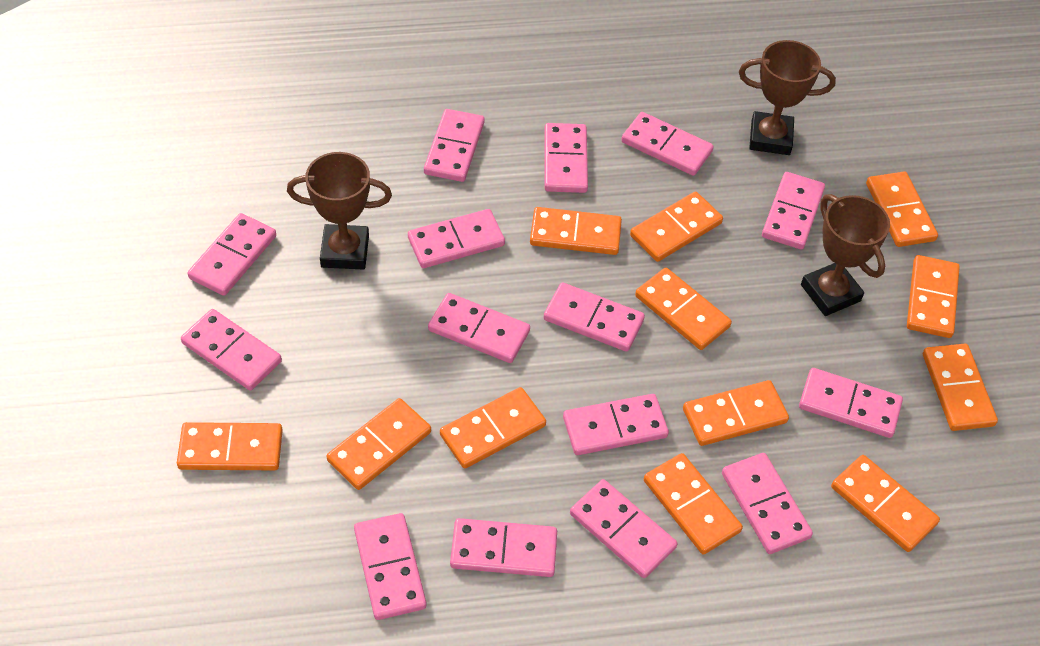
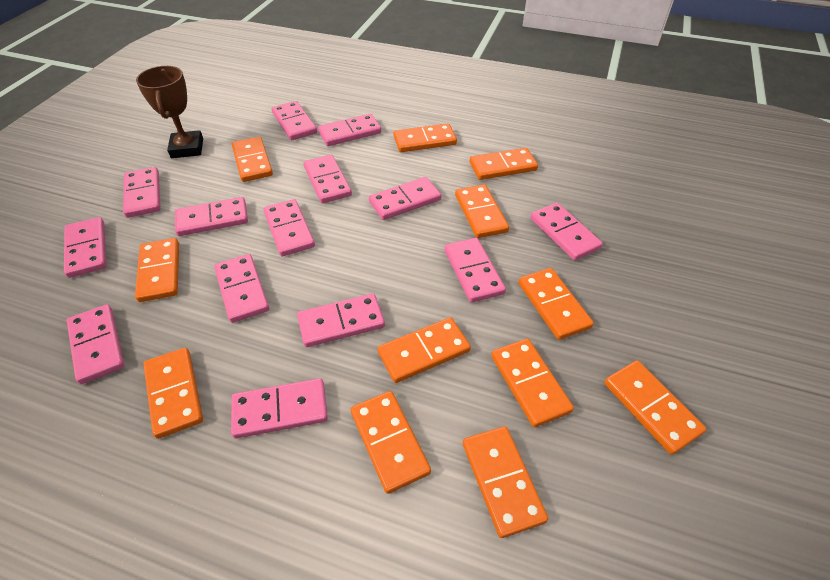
brown trophy: 3 -> 1
pink domino: 15 -> 14

